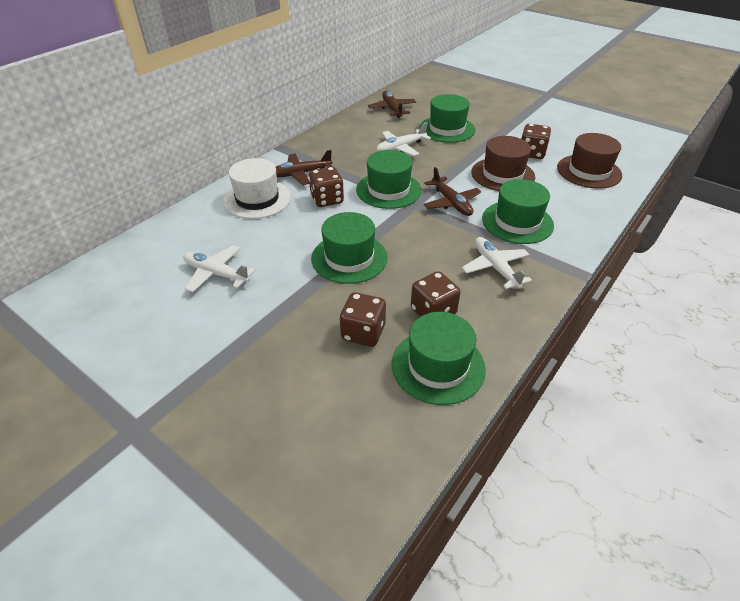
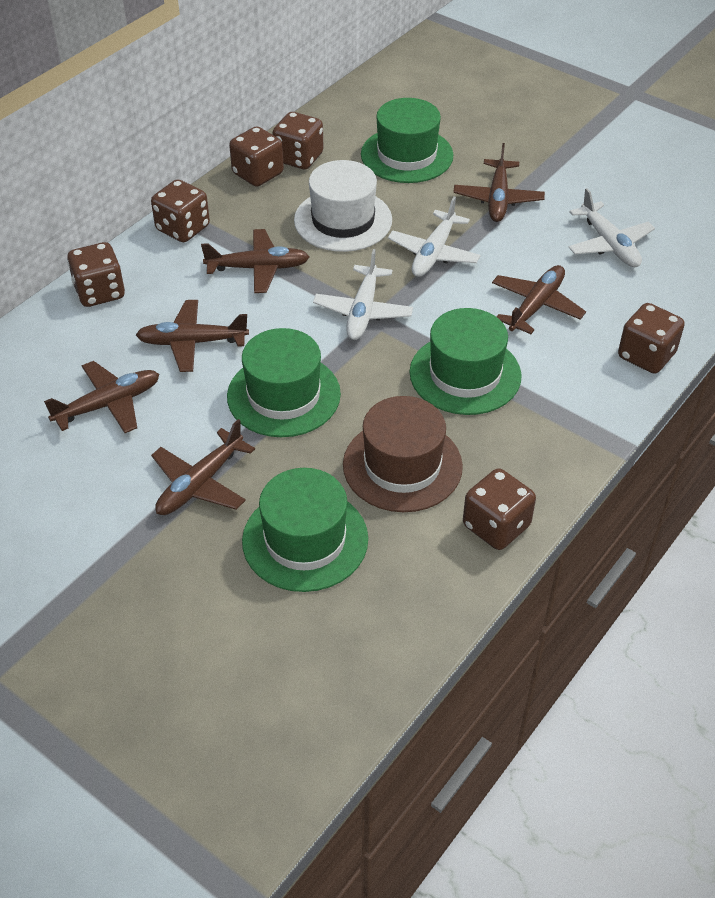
brown dice: 4 -> 6
brown hat: 2 -> 1
brown plane: 3 -> 6
green hat: 5 -> 4

